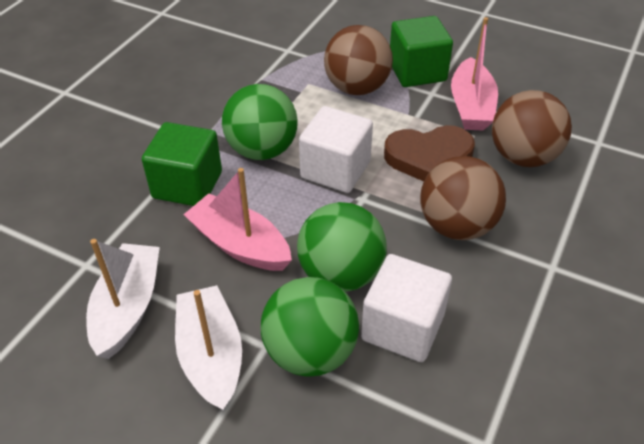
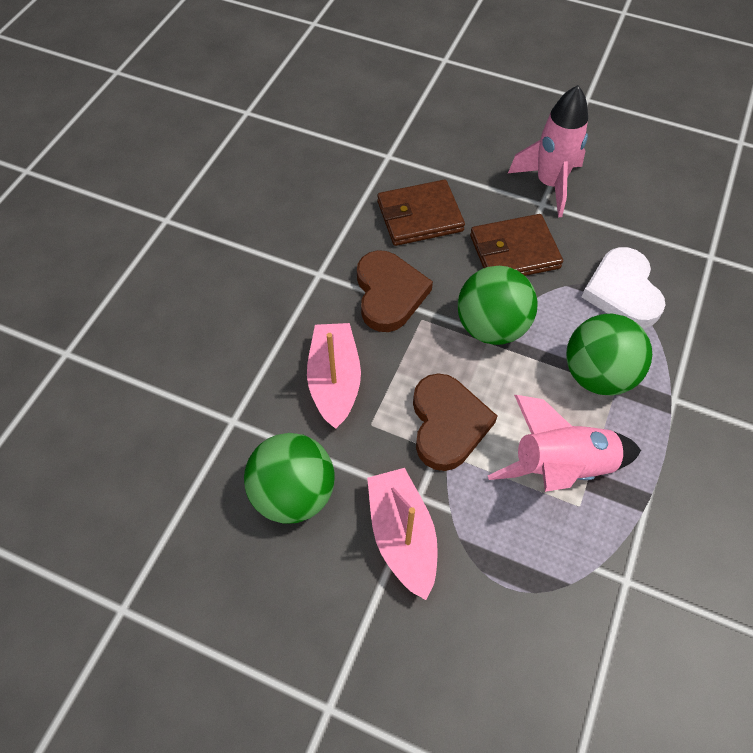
brown ball: 3 -> 0
brown heart: 1 -> 2
brown wallet: 0 -> 2
green cube: 2 -> 0
pink rocket: 0 -> 2
white boat: 2 -> 0
white cube: 2 -> 0
white heart: 0 -> 1

